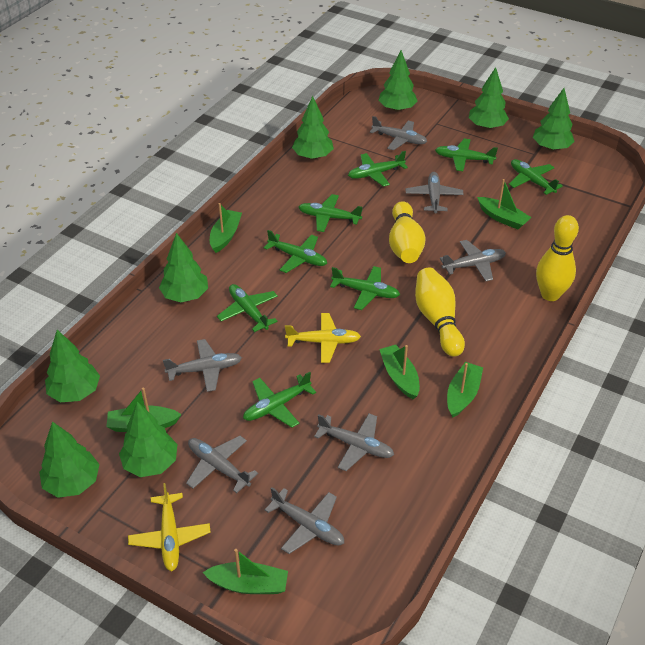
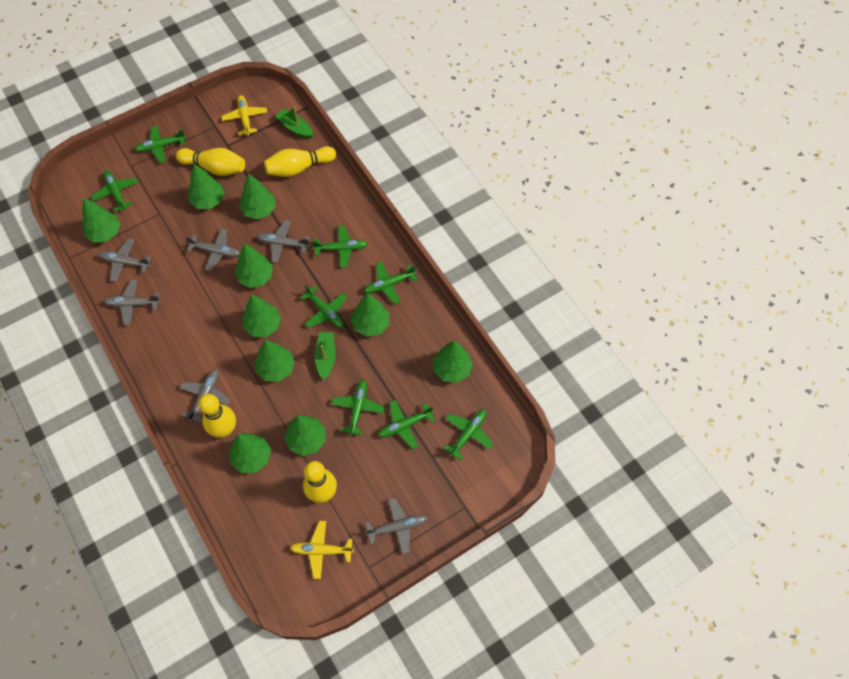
green boat: 6 -> 2
green tree: 8 -> 10
grey plane: 7 -> 6
yellow bowling pin: 3 -> 4

